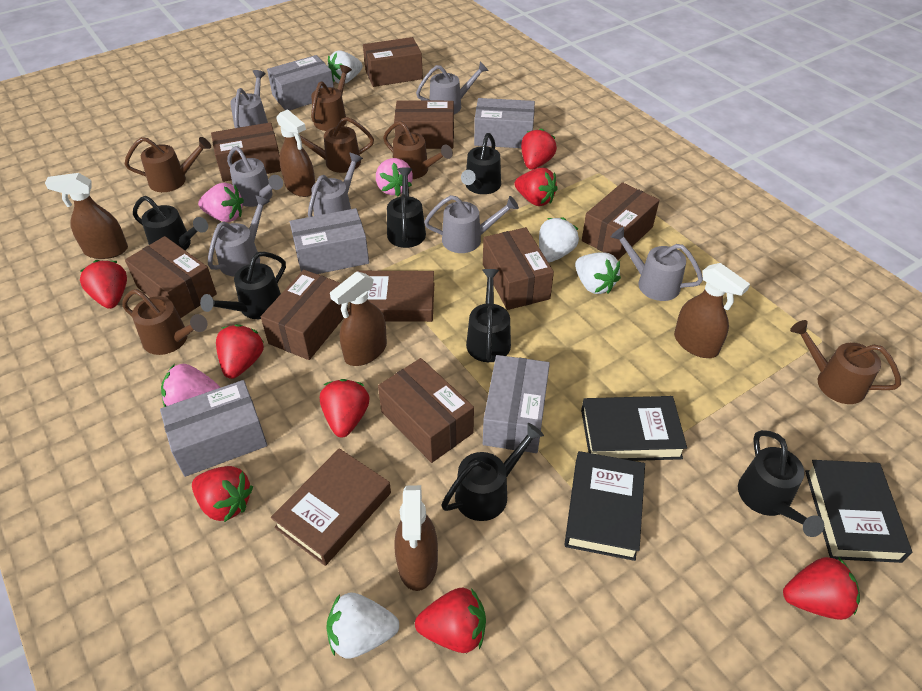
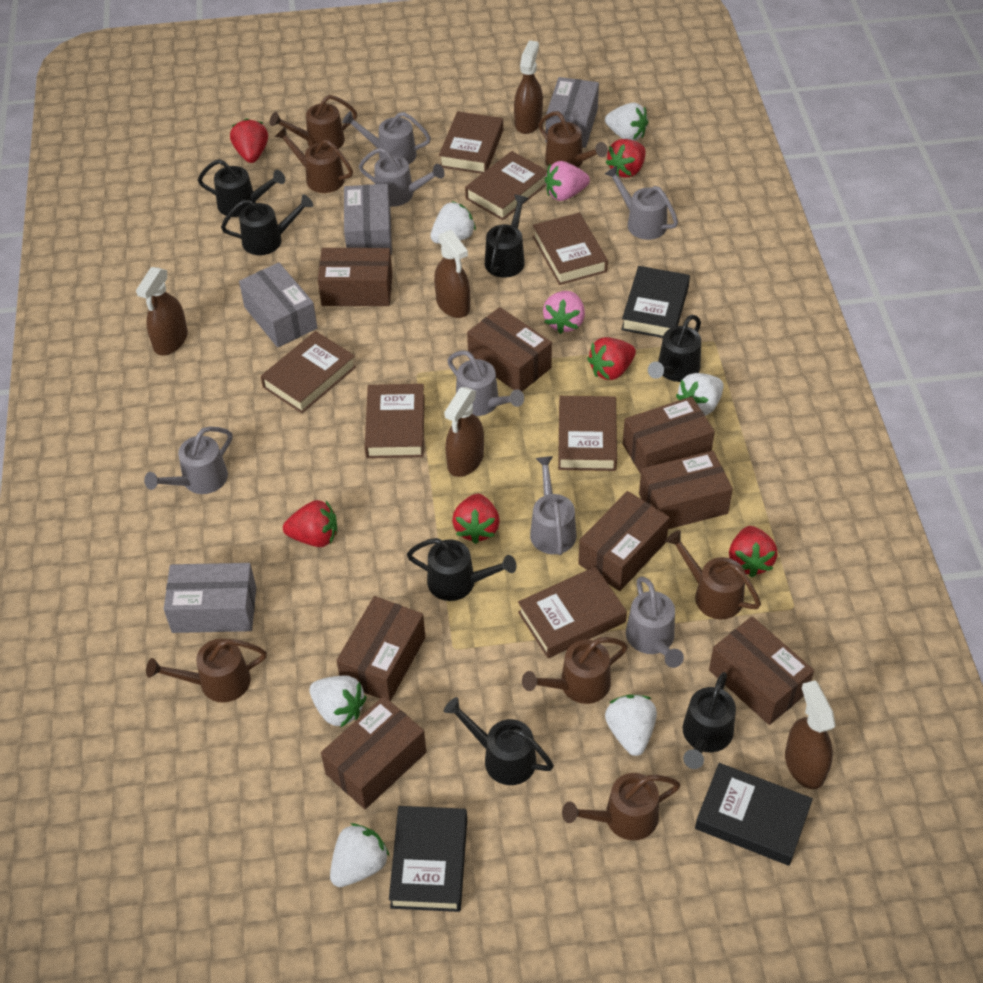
brown book: 2 -> 7
brown watering can: 6 -> 7
grey box: 5 -> 4
pink strawberry: 3 -> 2
red strawberry: 8 -> 6
white strawberry: 4 -> 6

